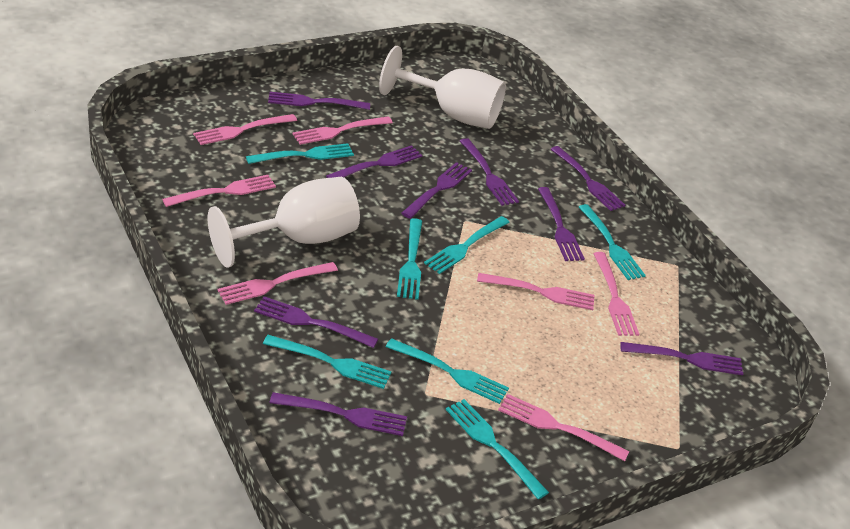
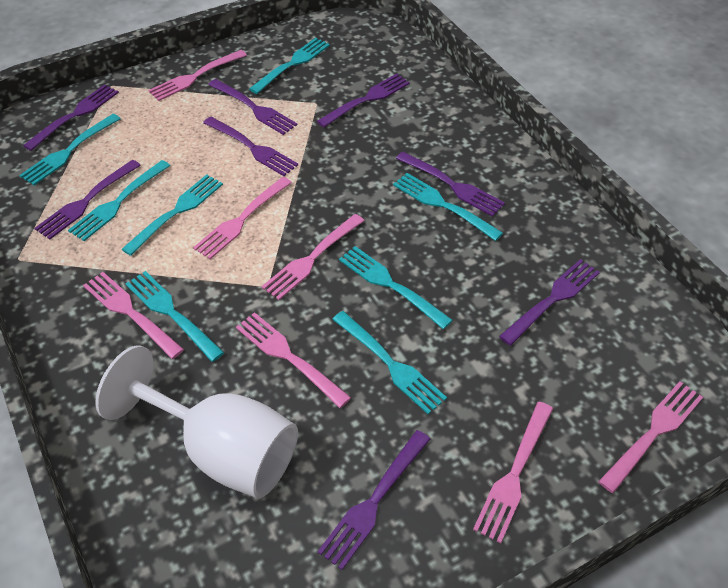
purple fork: 9 -> 8
turquoise fork: 7 -> 8
white goblet: 2 -> 1

